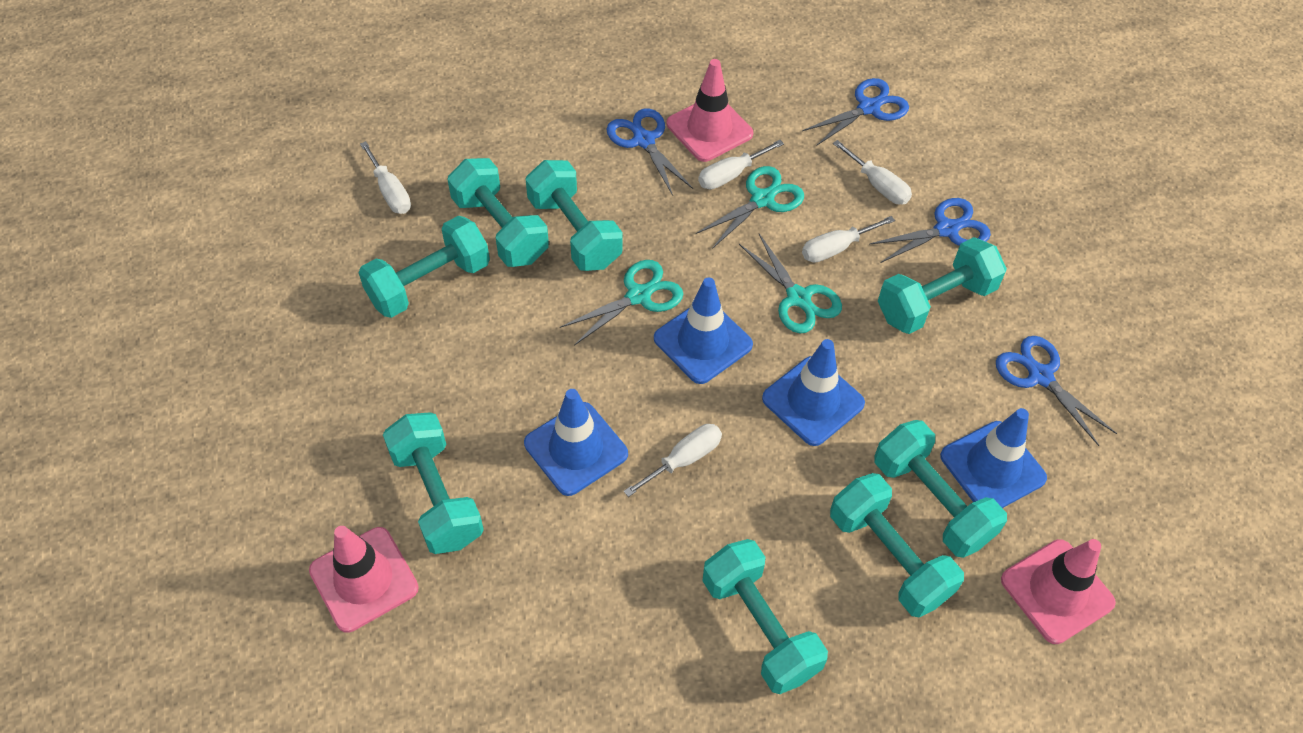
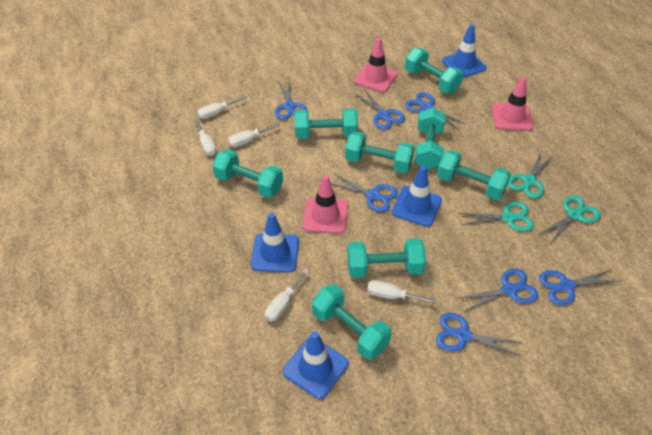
blue scissors: 4 -> 7

